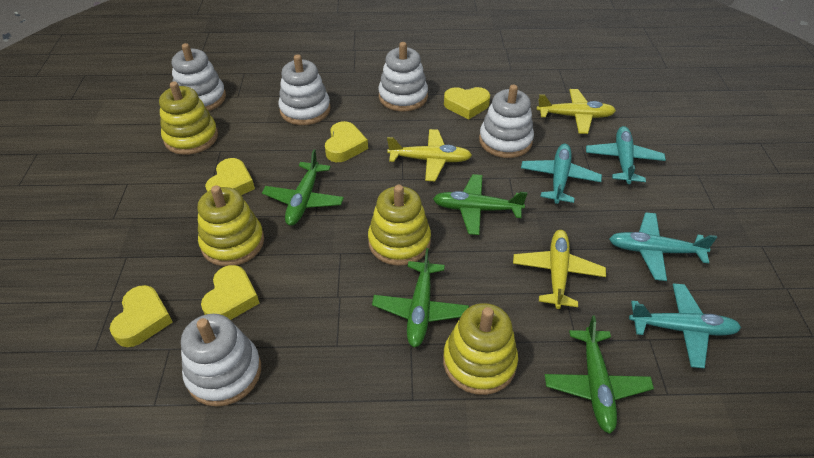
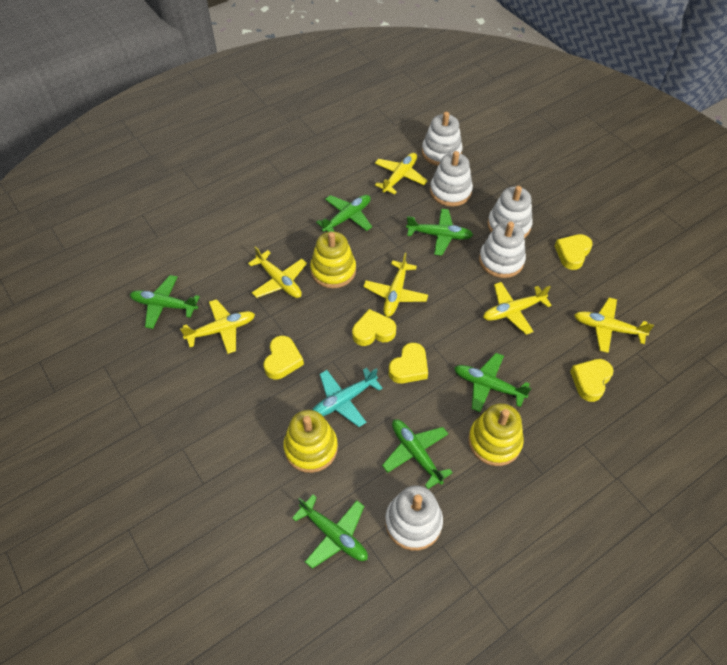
green plane: 4 -> 6
turquoise plane: 4 -> 1
yellow plane: 3 -> 6
yellow stacking toy: 4 -> 3

